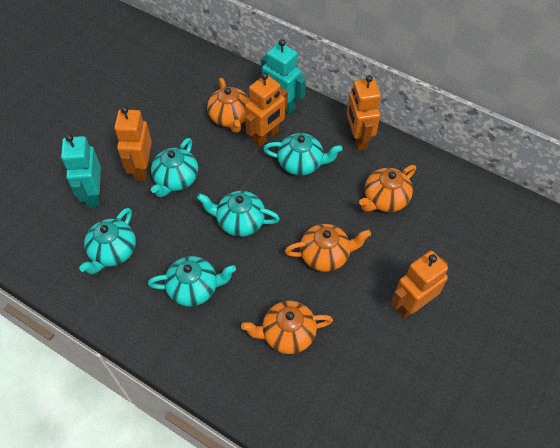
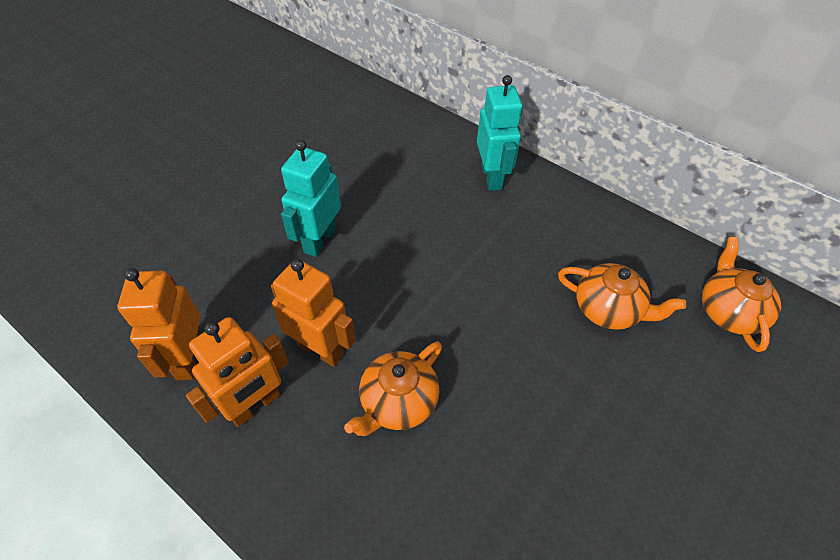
orange robot: 4 -> 3
orange teapot: 4 -> 3
turquoise teapot: 5 -> 0

